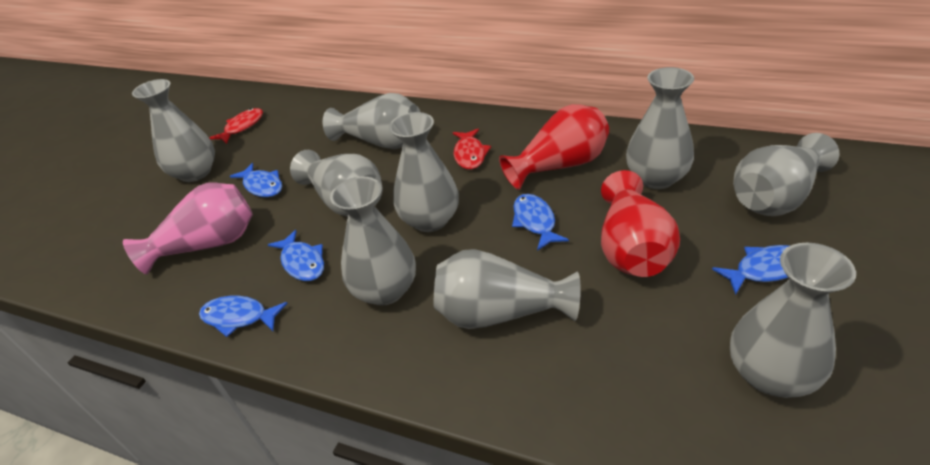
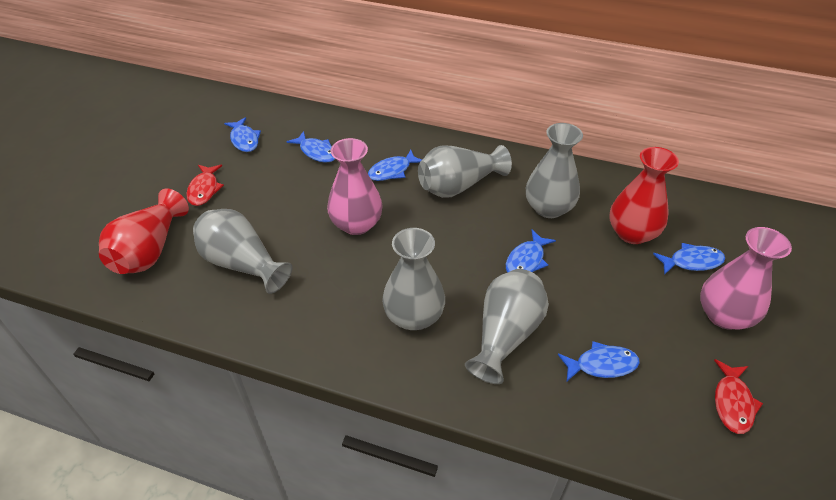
blue fish: 5 -> 6
grey vase: 9 -> 5
pink vase: 1 -> 2

